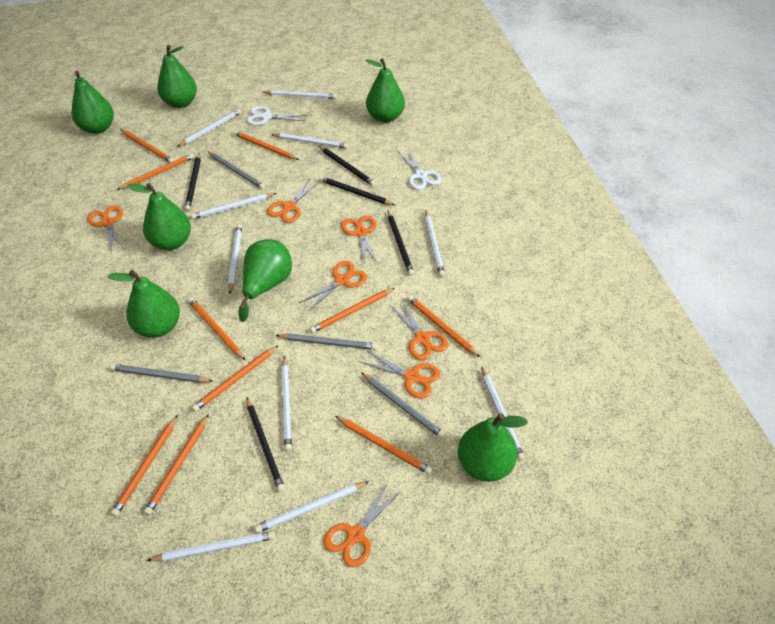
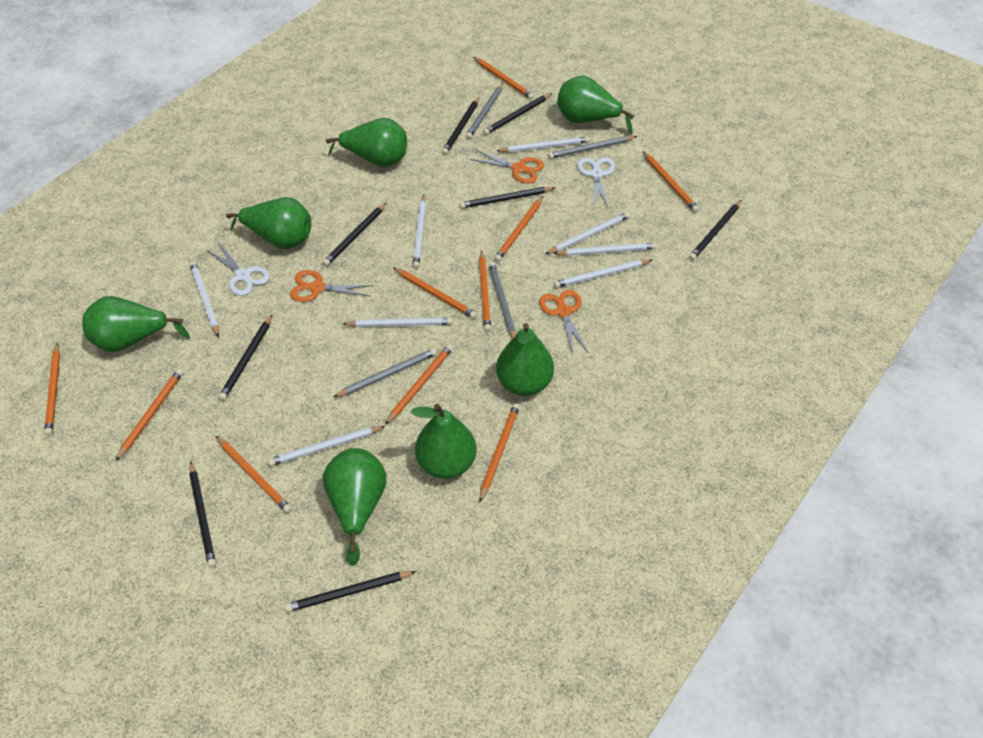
black pencil: 5 -> 8
orange scissors: 7 -> 3
white pencil: 10 -> 8

